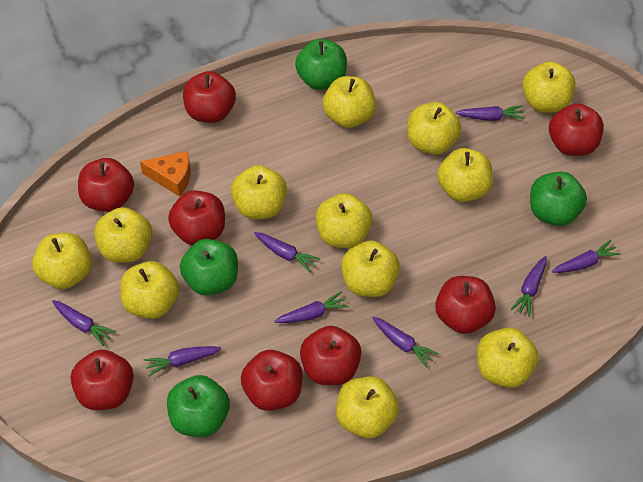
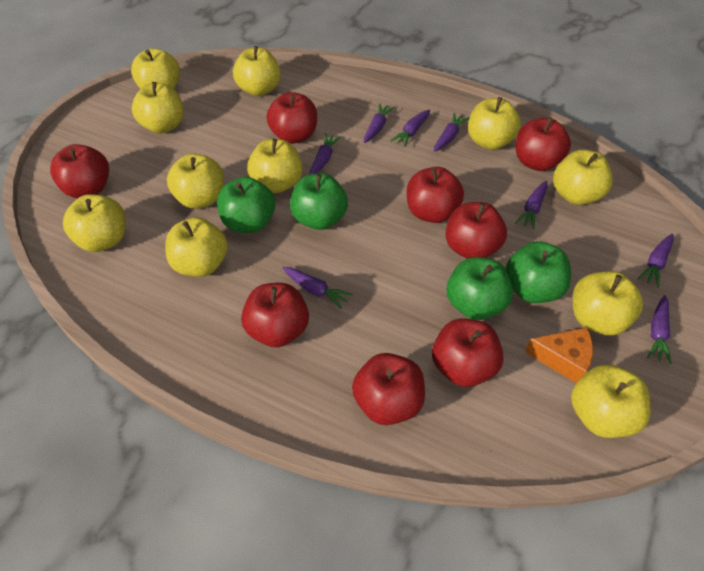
yellow apple: 12 -> 11

